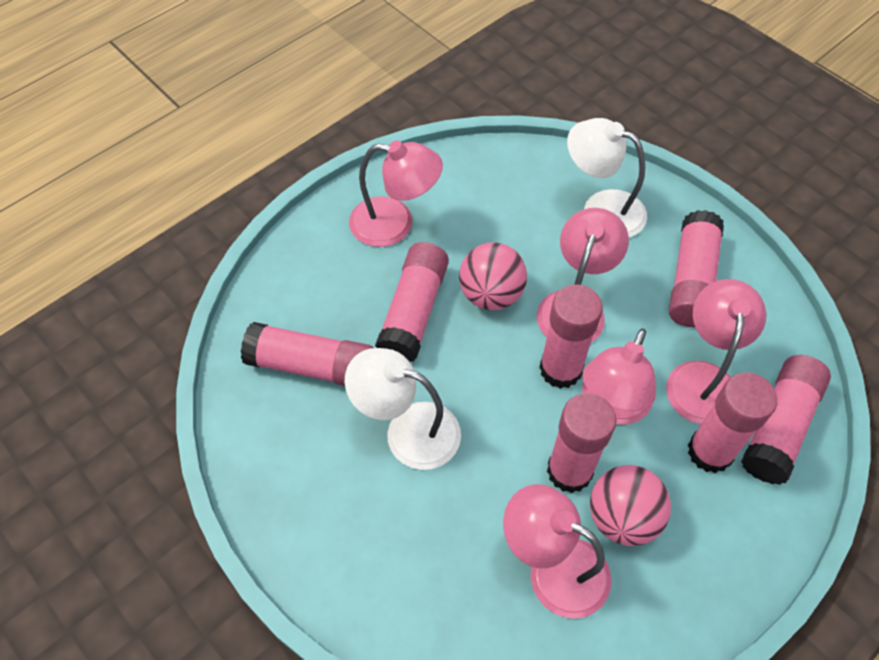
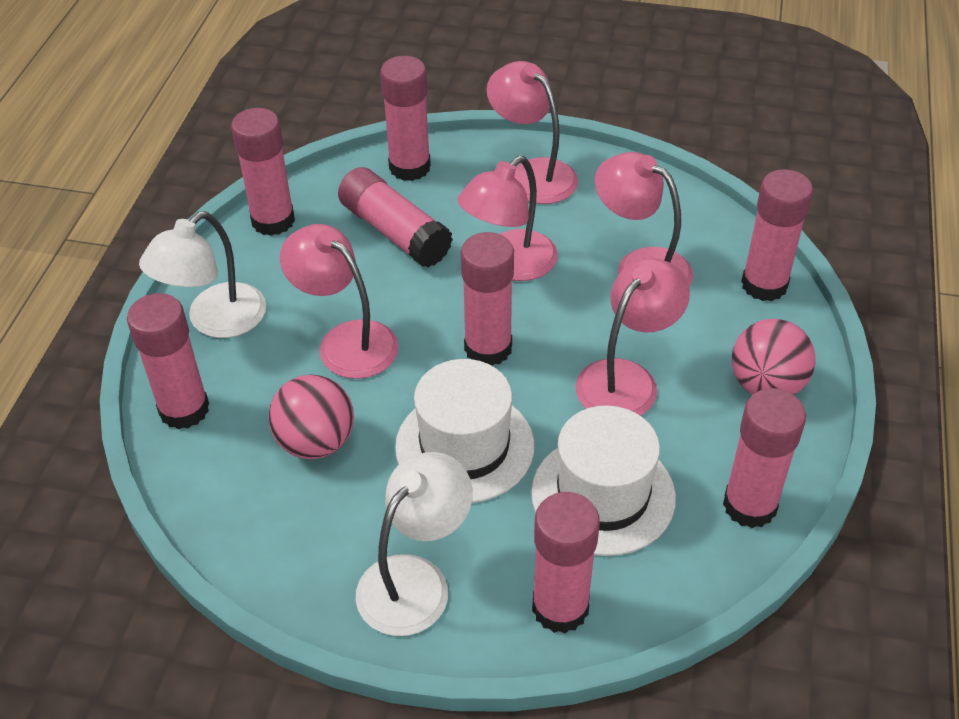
pink glue stick: 7 -> 8
white hat: 0 -> 2

